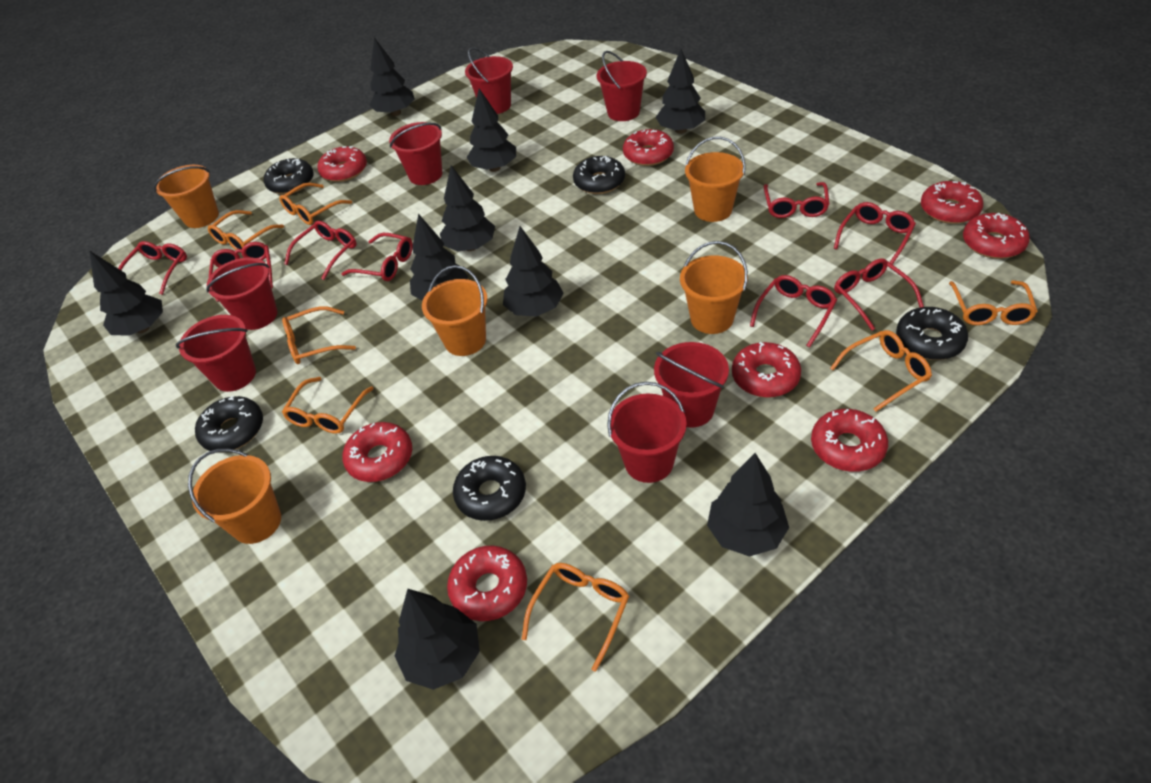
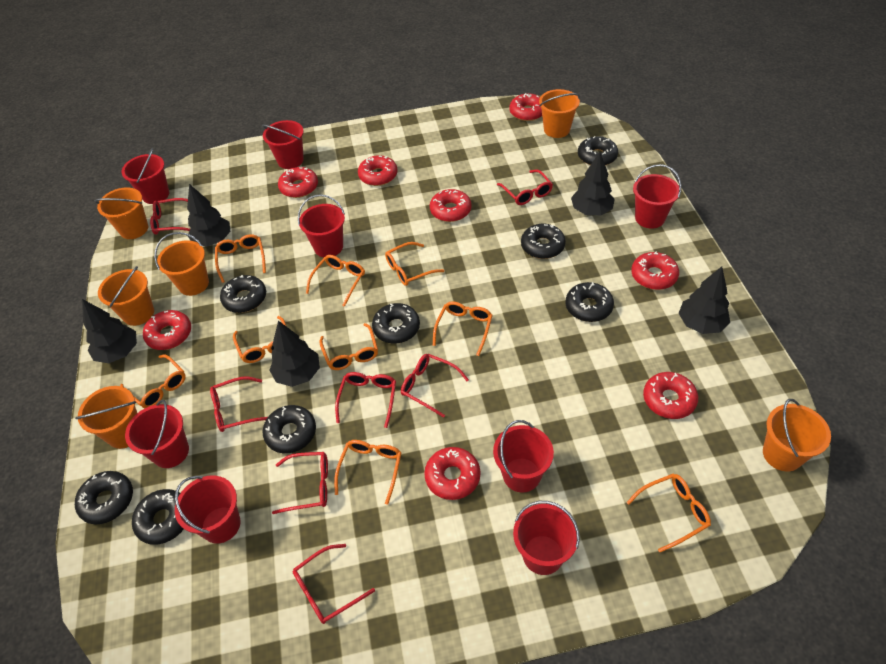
black donut: 5 -> 8
black tree: 9 -> 5
orange bucket: 5 -> 6
orange glasses: 7 -> 9
red bucket: 7 -> 8
red glasses: 8 -> 7

